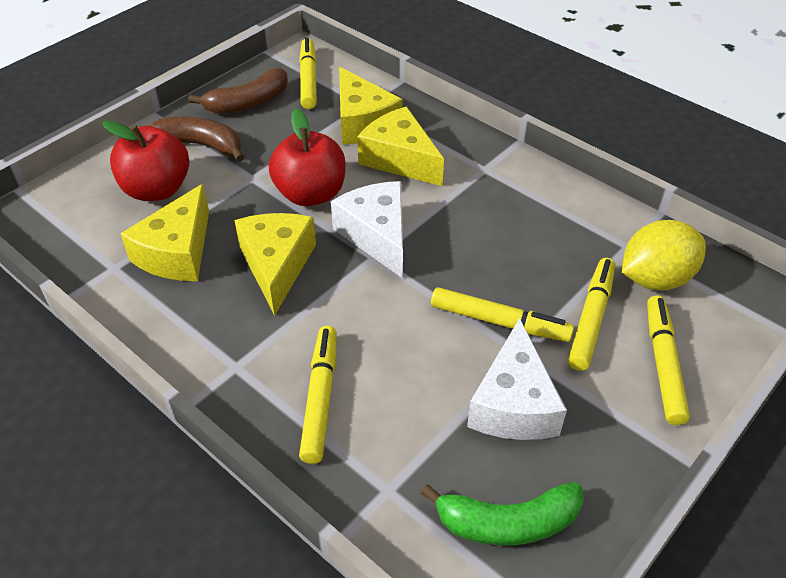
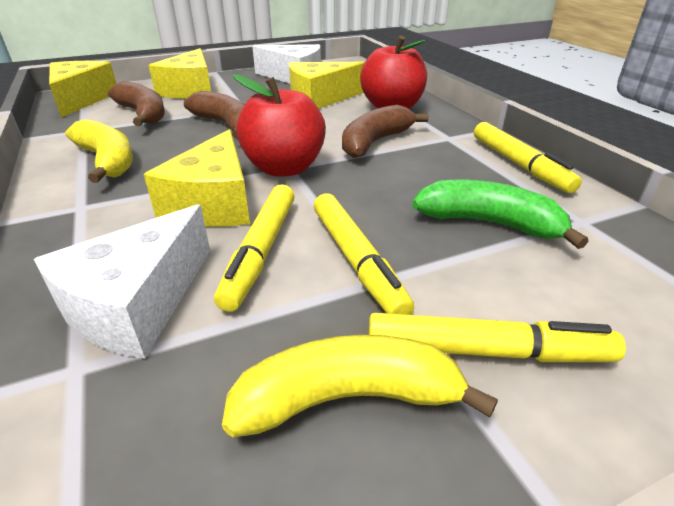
brown banana: 2 -> 3
yellow banana: 0 -> 2
yellow lemon: 1 -> 0
yellow marker: 5 -> 4

